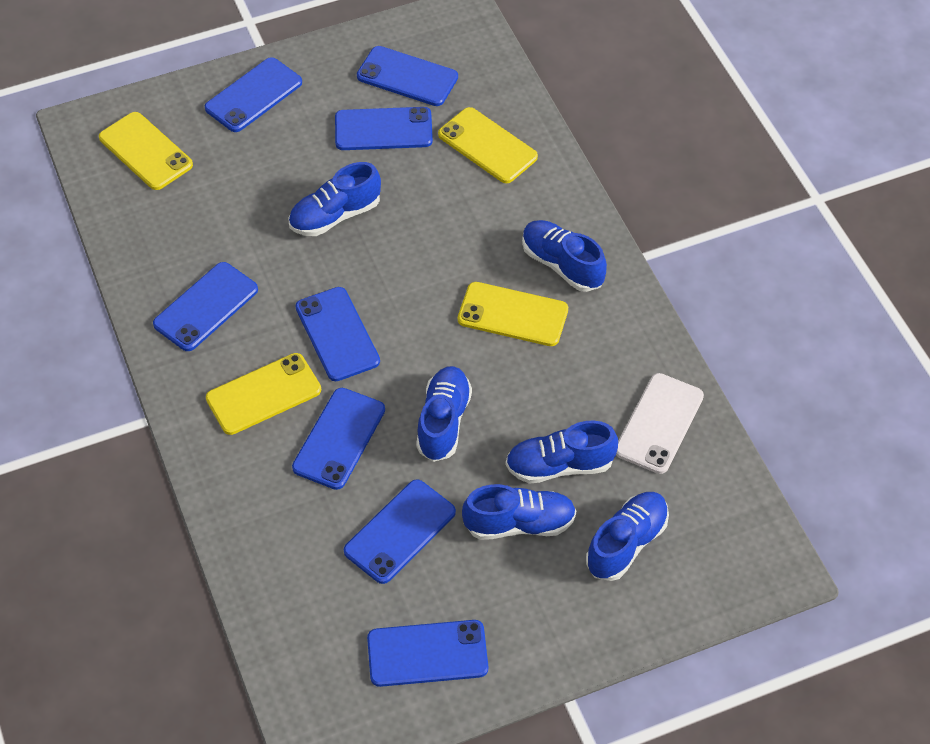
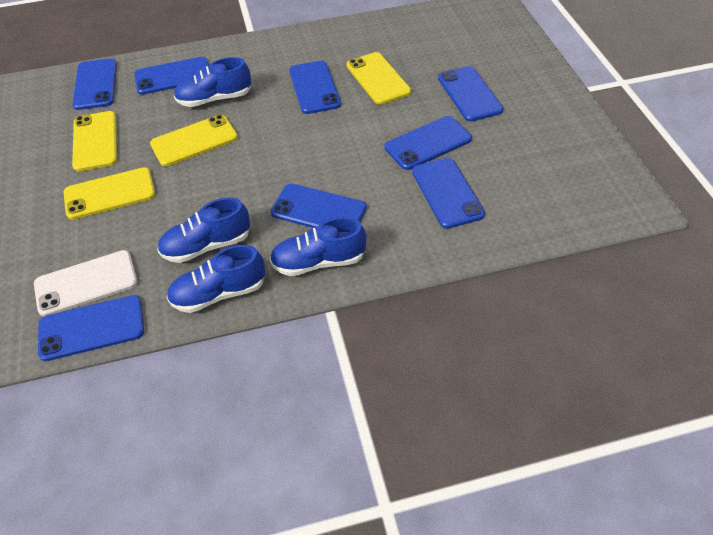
blue shoe: 6 -> 4

